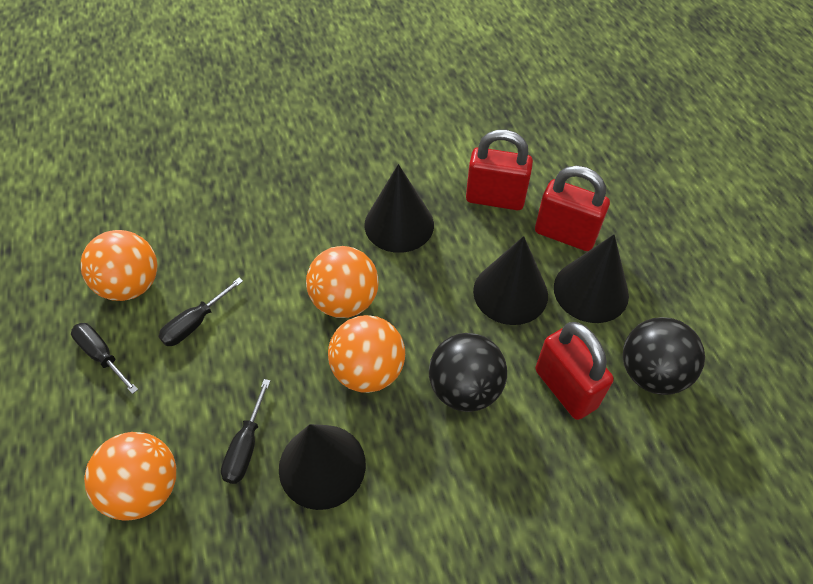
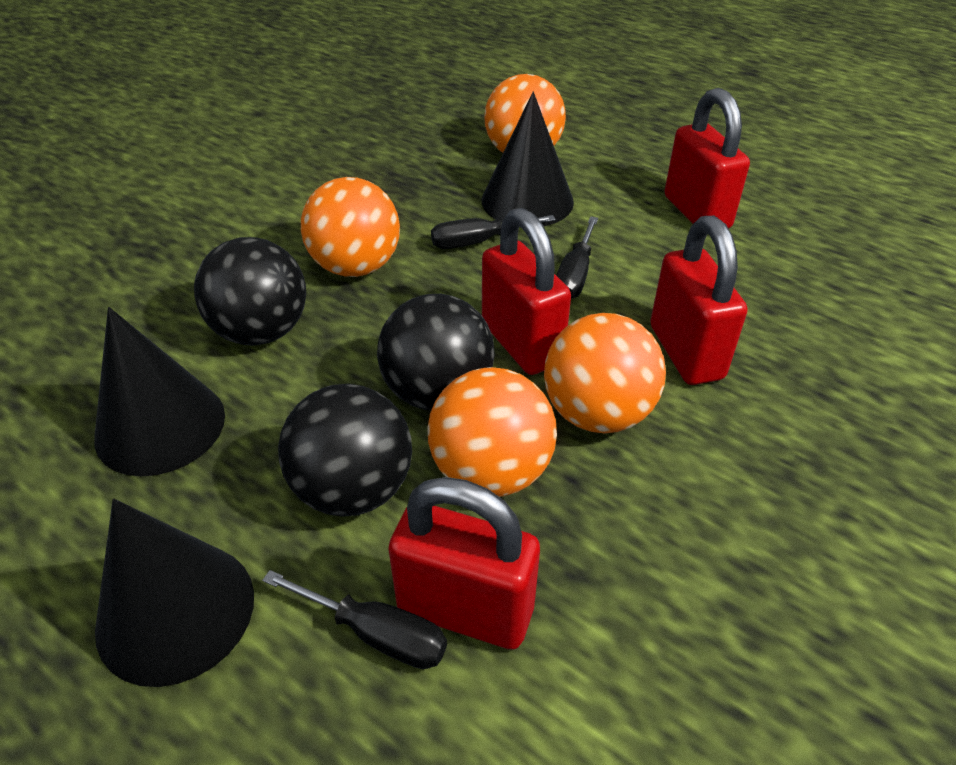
black ball: 2 -> 3
black cone: 4 -> 3
red padlock: 3 -> 4

